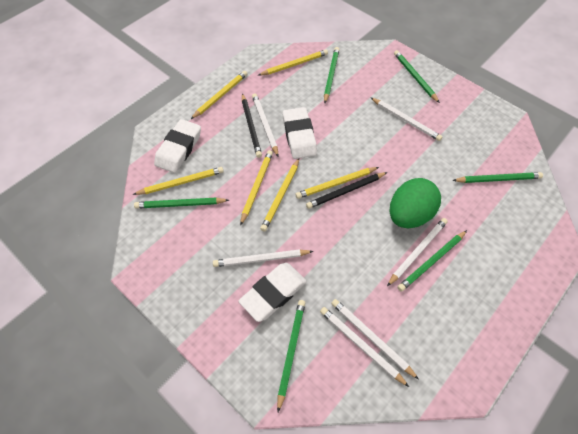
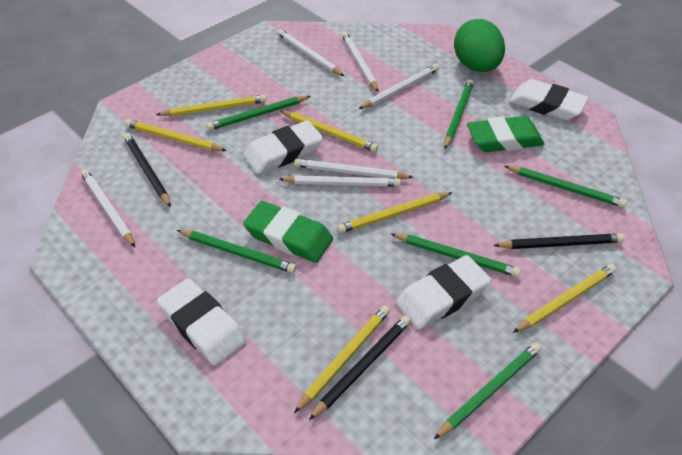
black pencil: 2 -> 3
green eraser: 0 -> 2
white eraser: 3 -> 4

